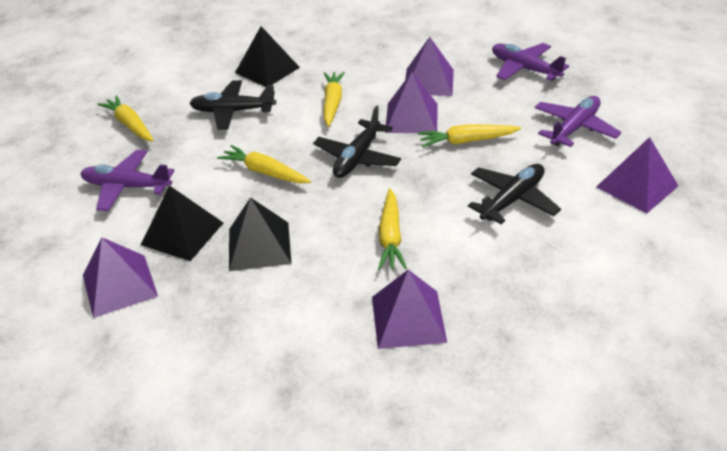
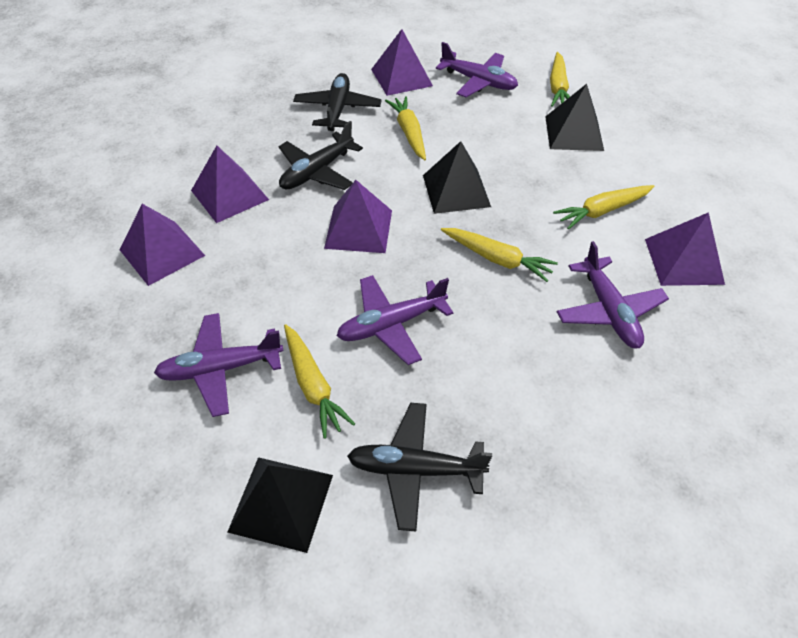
purple plane: 3 -> 4

